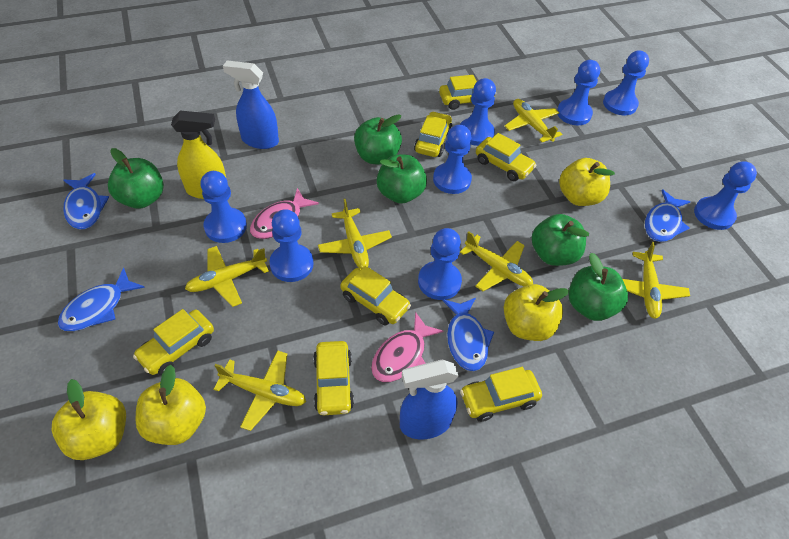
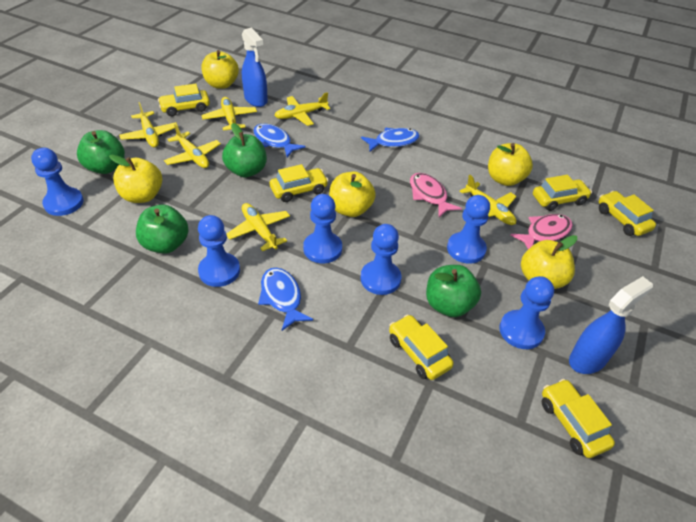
blue fish: 4 -> 3
blue pawn: 8 -> 6
green apple: 5 -> 4
yellow apple: 4 -> 5
yellow car: 7 -> 6
yellow spray bottle: 1 -> 0

